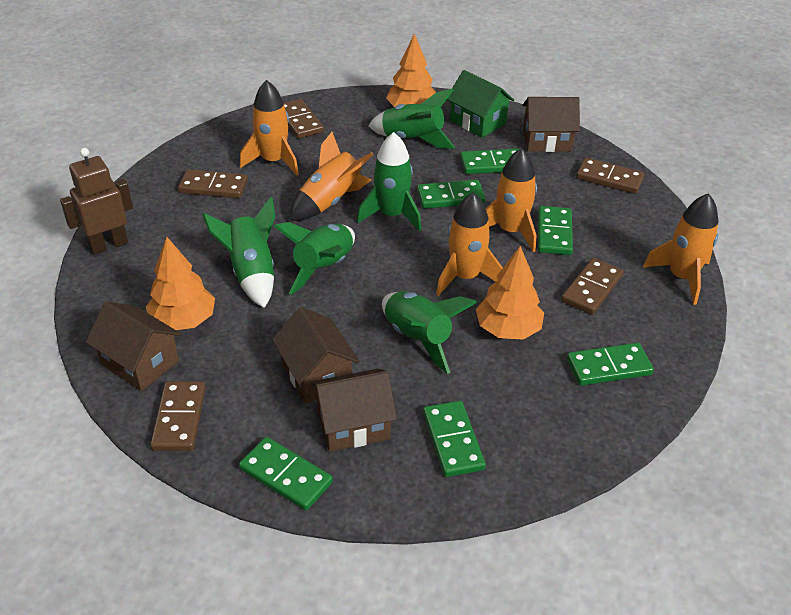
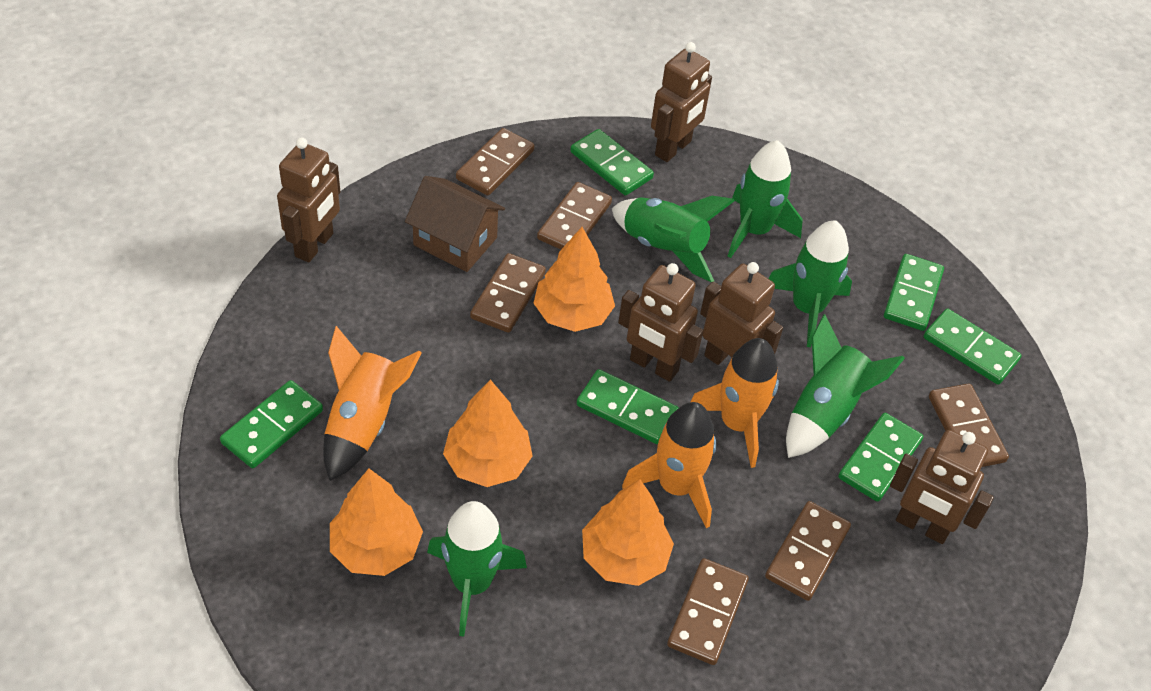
brown domino: 5 -> 6
brown house: 4 -> 1
brown robot: 1 -> 5
green house: 1 -> 0
orange rocket: 5 -> 3
orange tree: 3 -> 4

